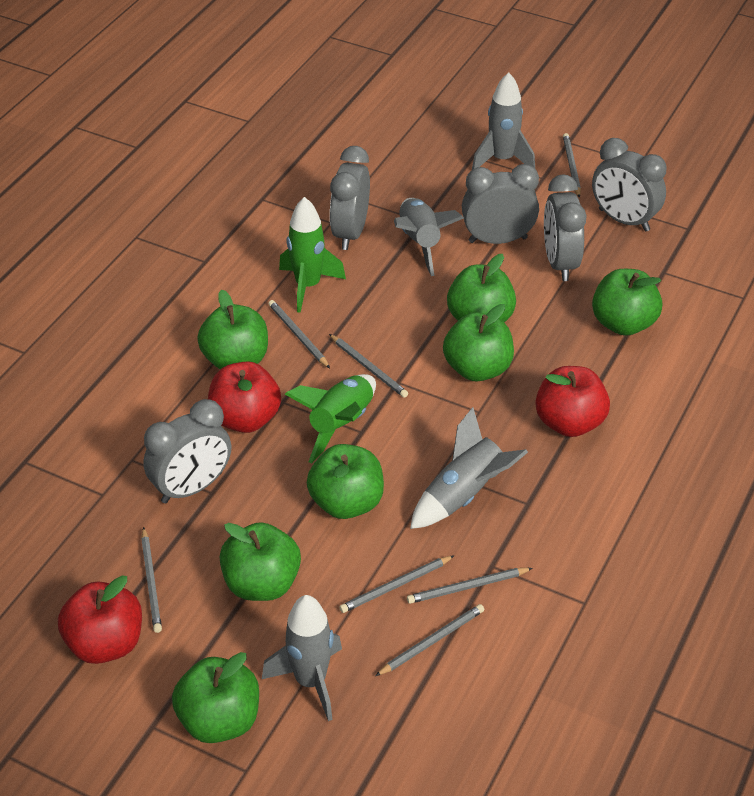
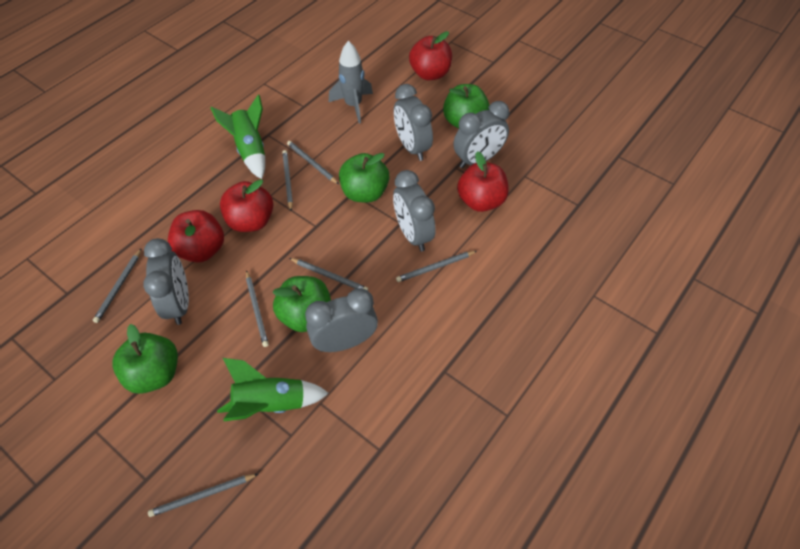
green apple: 7 -> 4
grey rocket: 4 -> 1
red apple: 3 -> 4

